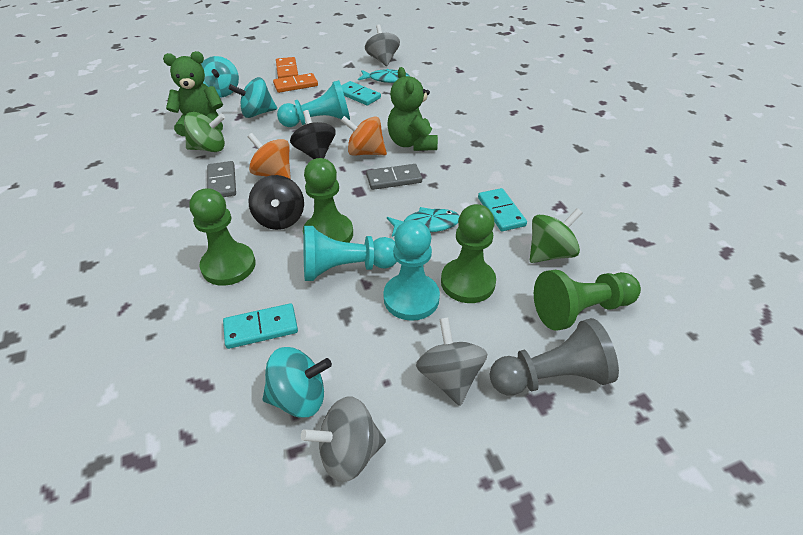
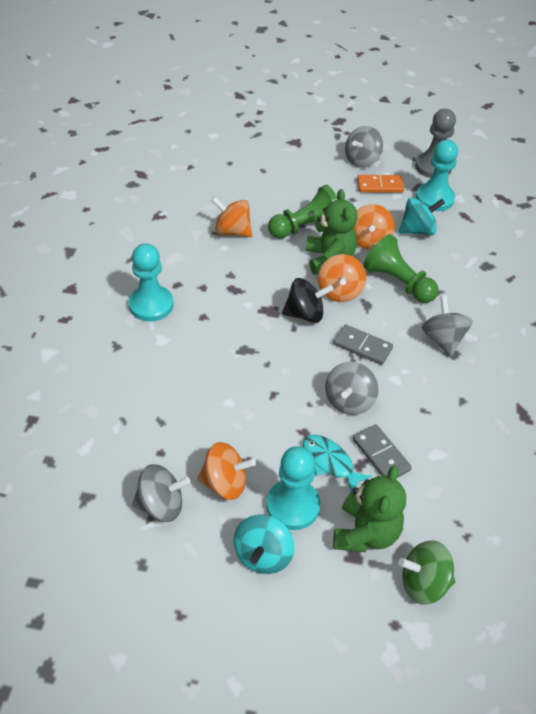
black spinning top: 2 -> 1
green pawn: 4 -> 2
green spinning top: 2 -> 1
grey spinning top: 3 -> 4
orange domino: 2 -> 1
orange spinning top: 2 -> 4
turquoise domino: 3 -> 0
turquoise fish: 2 -> 1
turquoise spinning top: 3 -> 2

